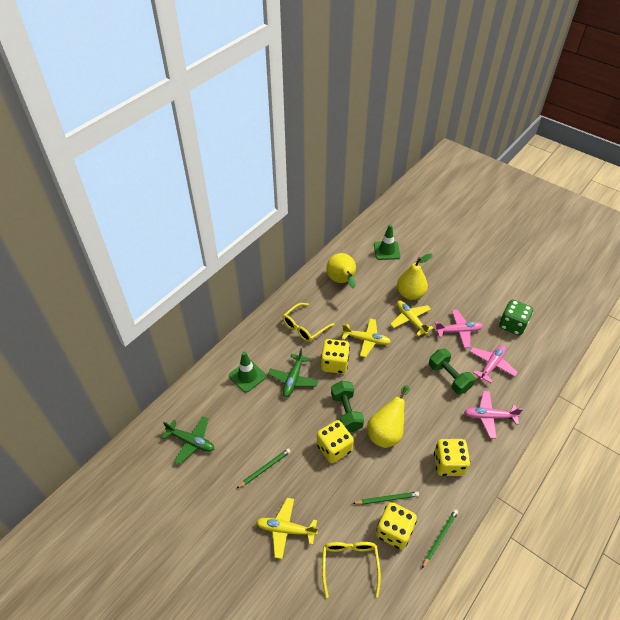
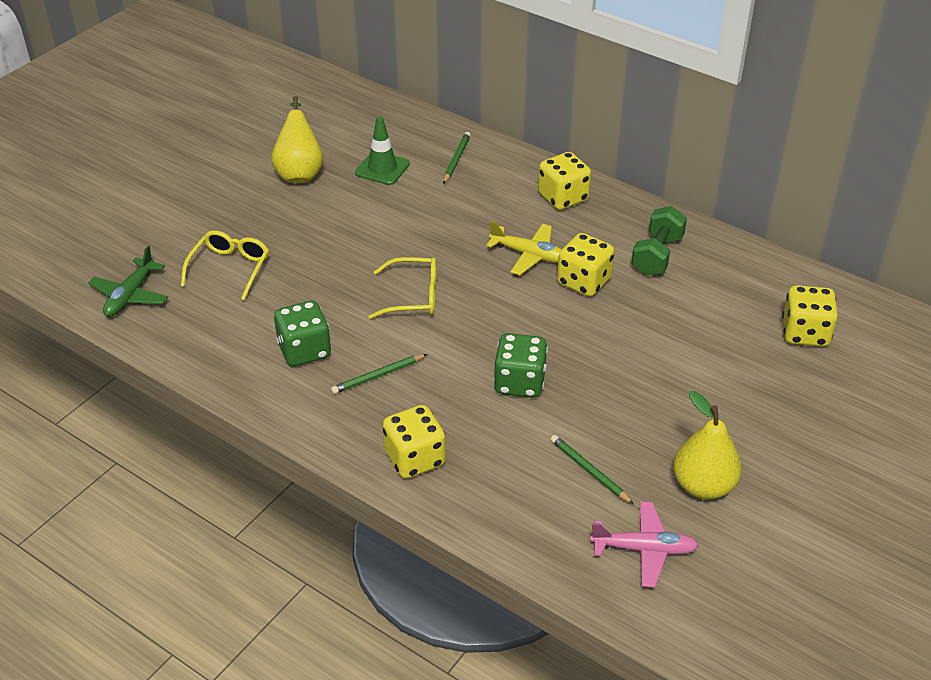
green dice: 1 -> 2
green dumbbell: 2 -> 1
green plane: 2 -> 1
green traffic cone: 2 -> 1
pink plane: 3 -> 1
yellow pear: 3 -> 2
yellow plane: 3 -> 1

